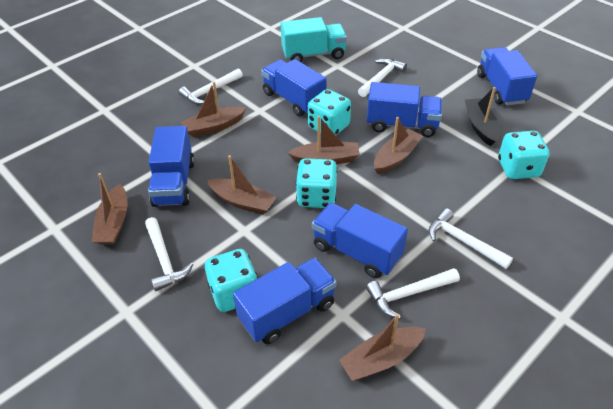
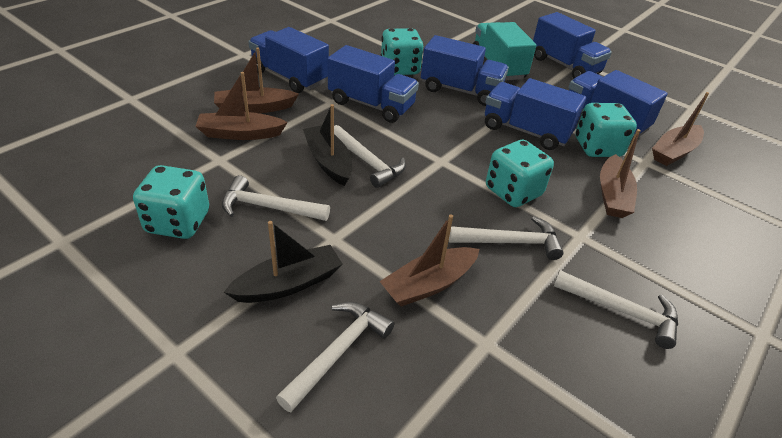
black boat: 1 -> 2
brown boat: 6 -> 5

